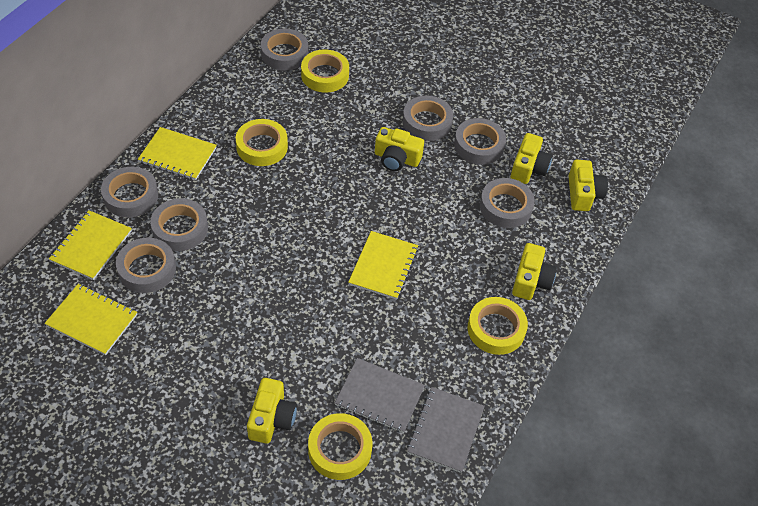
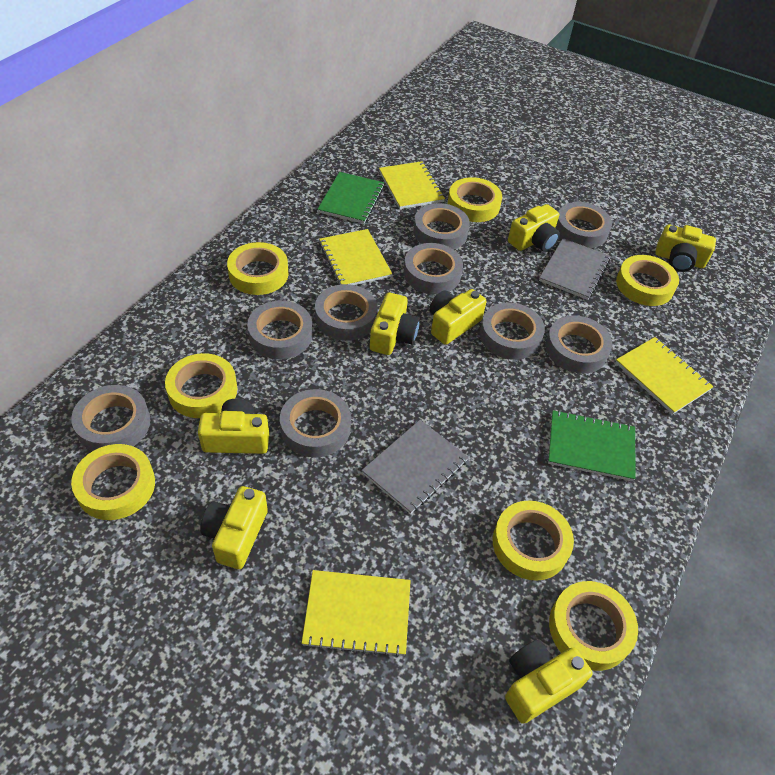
green notebook: 0 -> 2
grey tape: 7 -> 9
yellow camera: 5 -> 7
yellow tape: 4 -> 7

